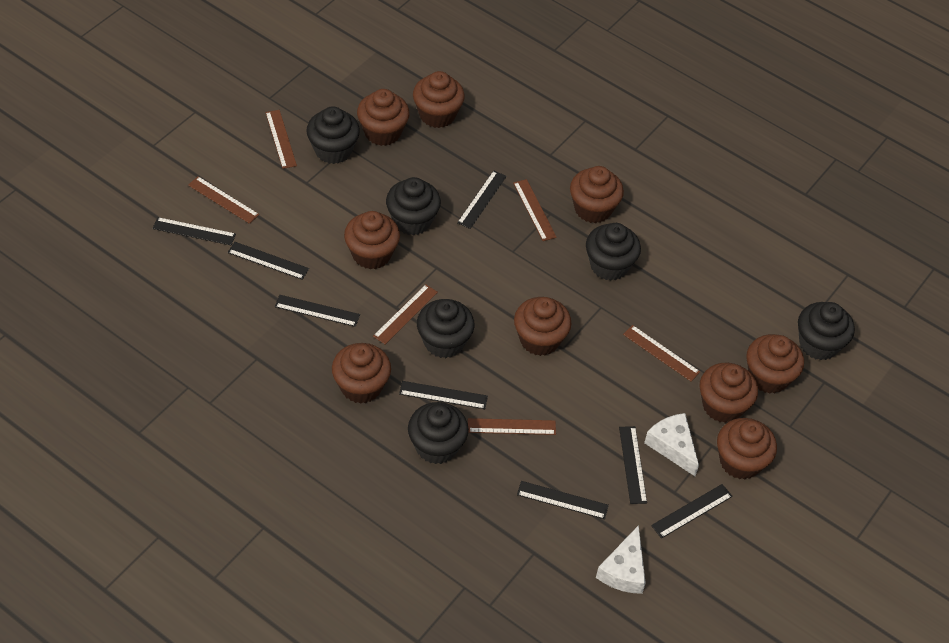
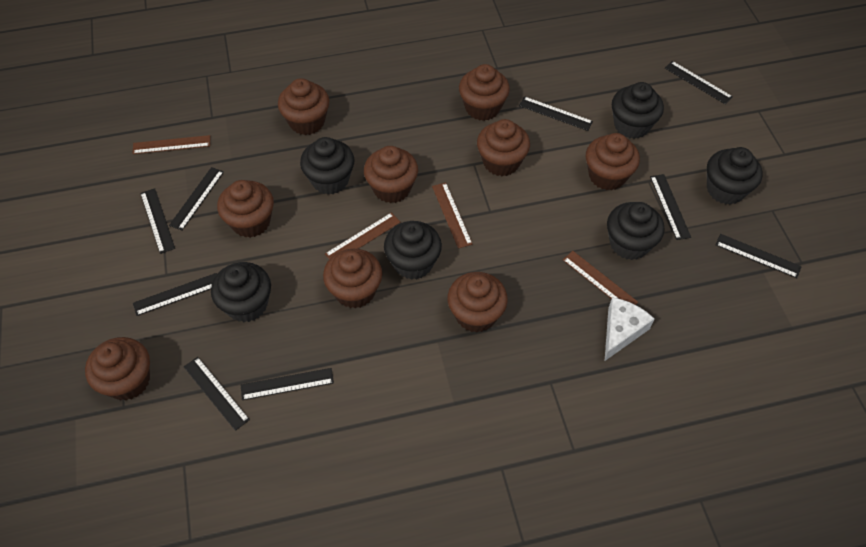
black ruler: 8 -> 9
brown ruler: 6 -> 4
white cheese: 2 -> 1

